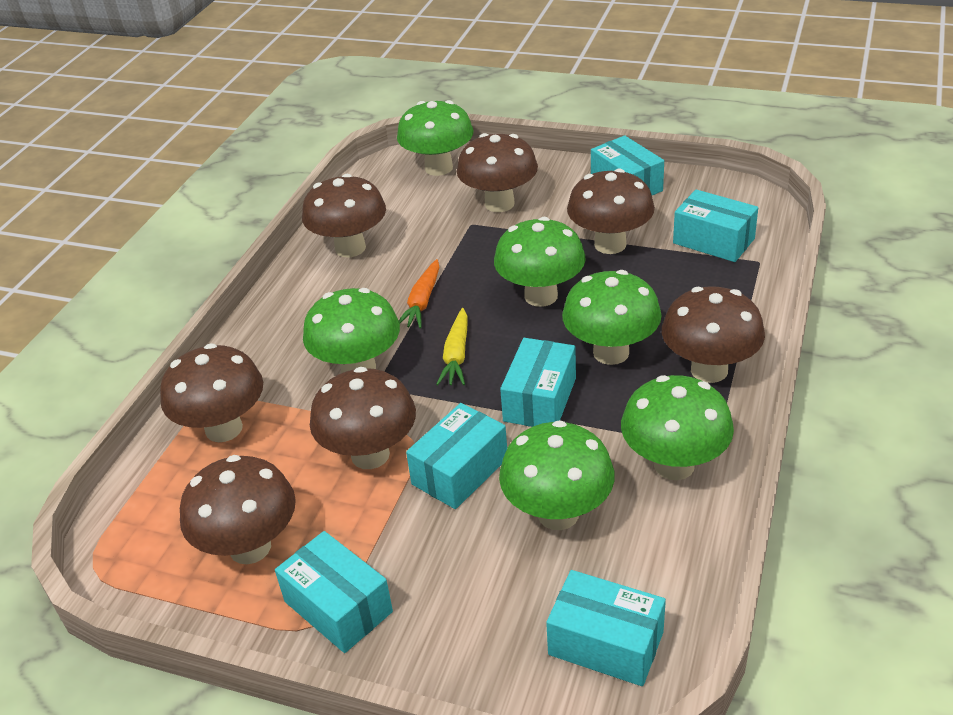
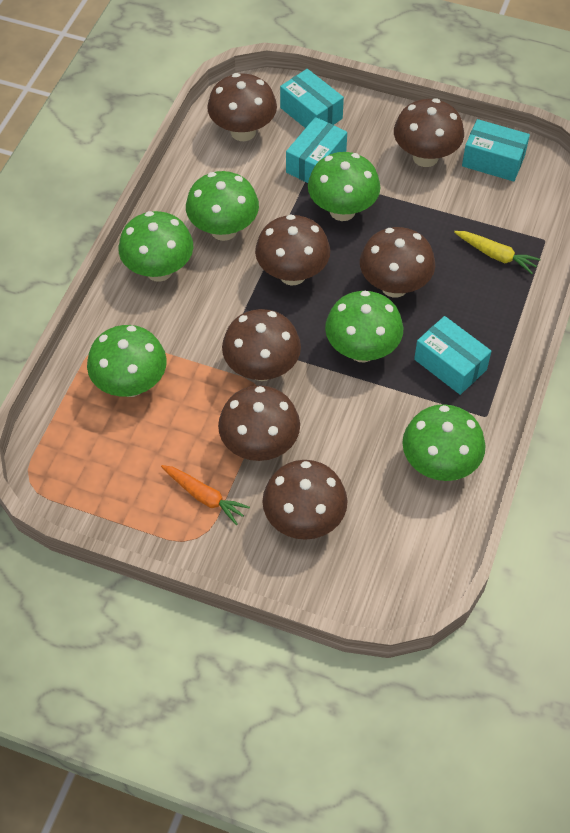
turquoise box: 6 -> 4

